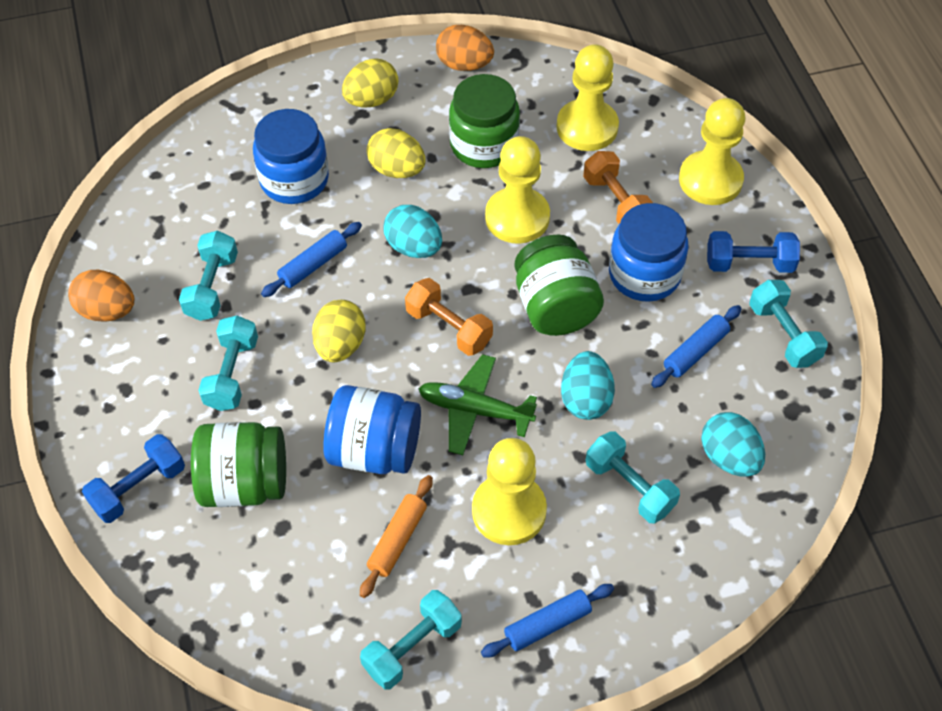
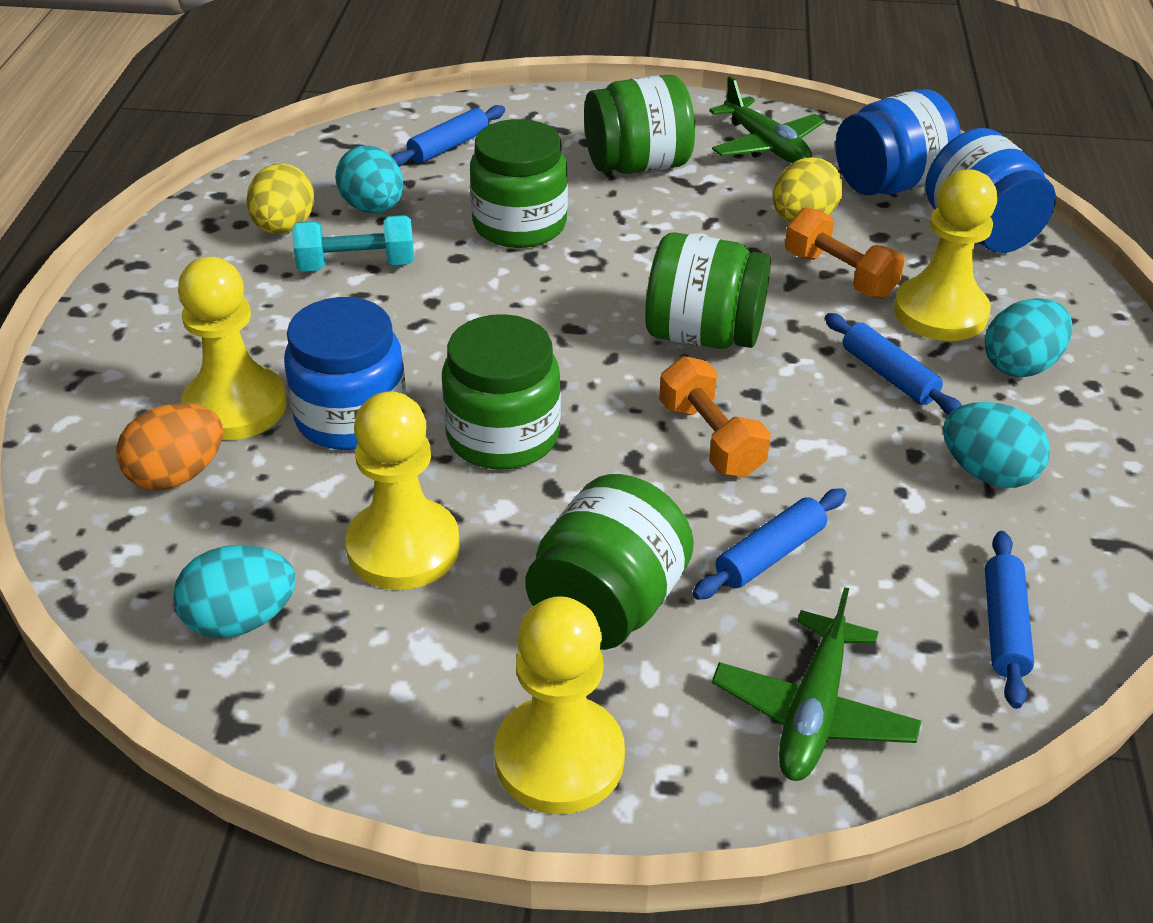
blue dumbbell: 2 -> 0
blue rolling pin: 3 -> 4
green jar: 3 -> 5
green plane: 1 -> 2
orange egg: 2 -> 1
orange rolling pin: 1 -> 0
turquoise dumbbell: 5 -> 1
turquoise egg: 3 -> 4
yellow egg: 3 -> 2

